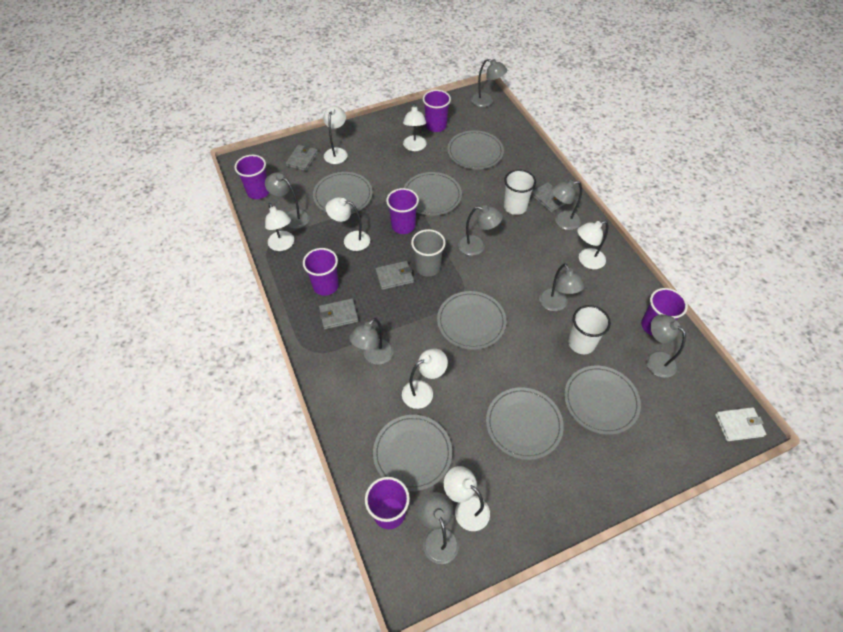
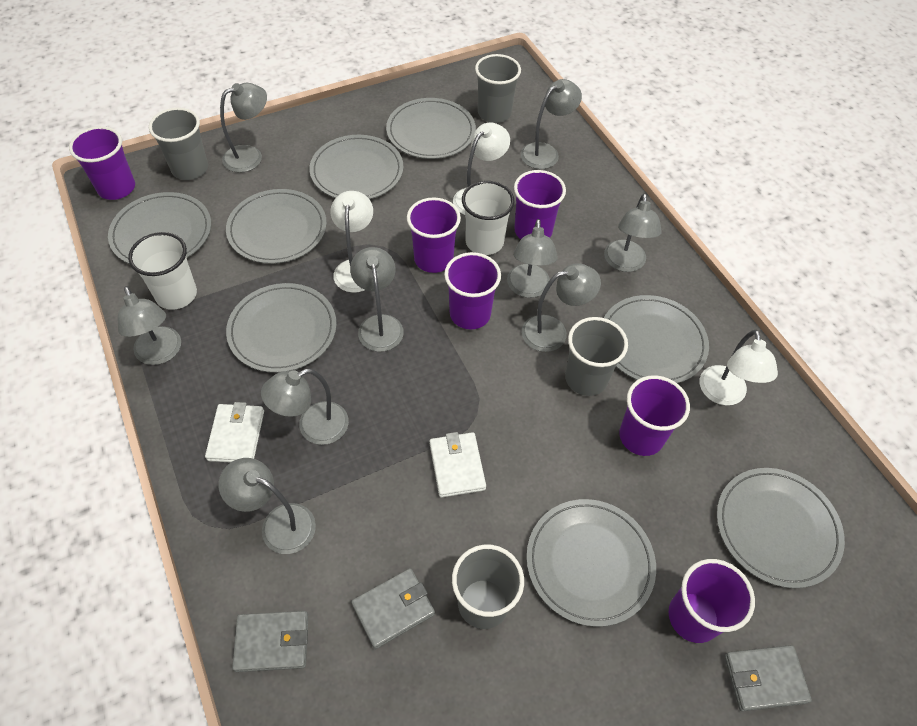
grey cup: 1 -> 4
grey lamp: 8 -> 9
grey plate: 7 -> 8
grey wallet: 4 -> 3
white lamp: 7 -> 3
white wallet: 1 -> 2

